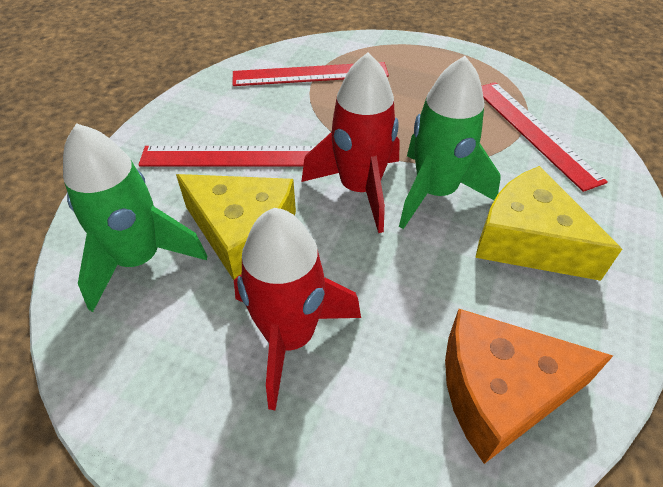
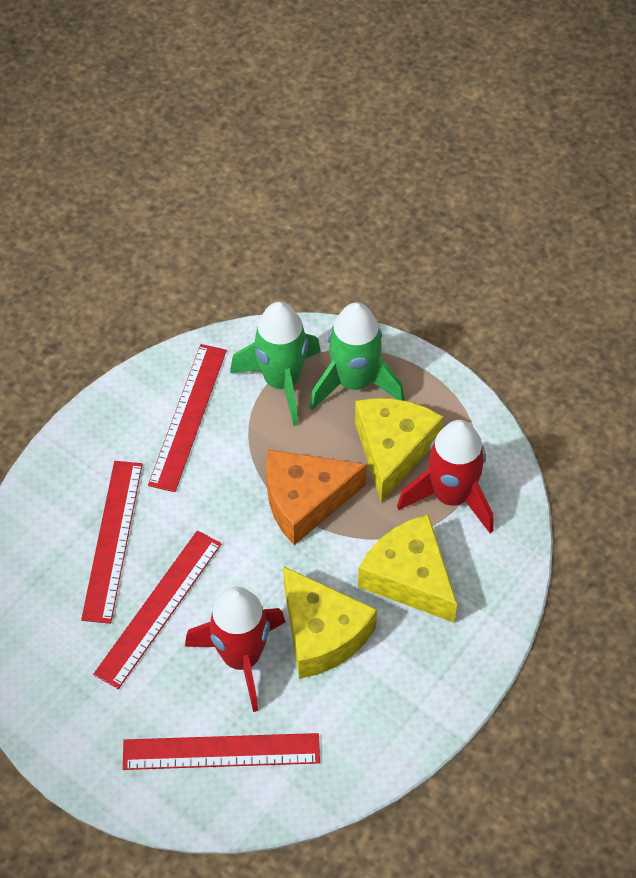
red ruler: 3 -> 4
yellow cheese: 2 -> 3

